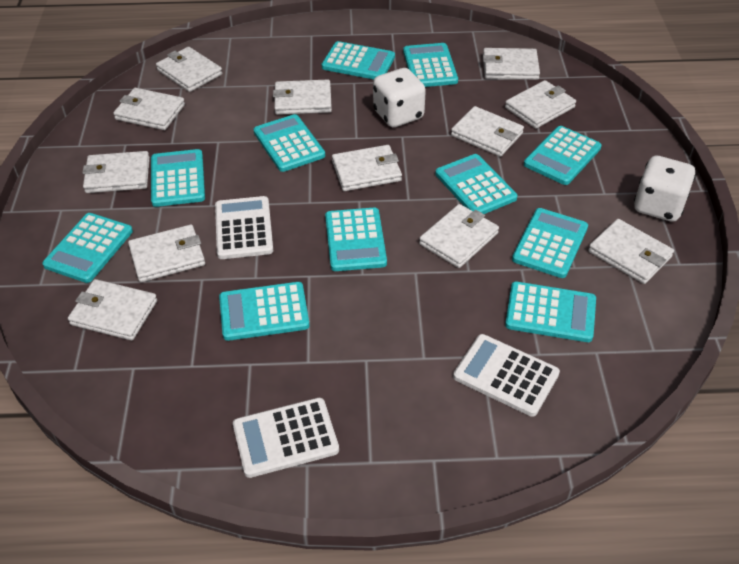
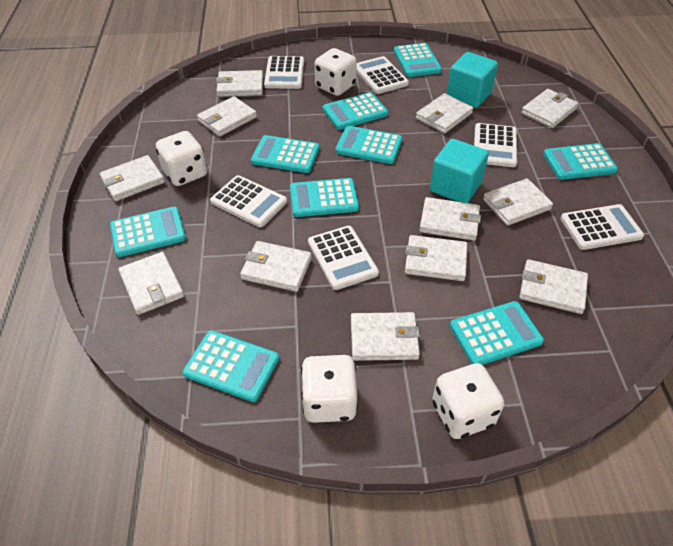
turquoise calculator: 11 -> 9
turquoise cube: 0 -> 2
white calculator: 3 -> 6
white dice: 2 -> 4

